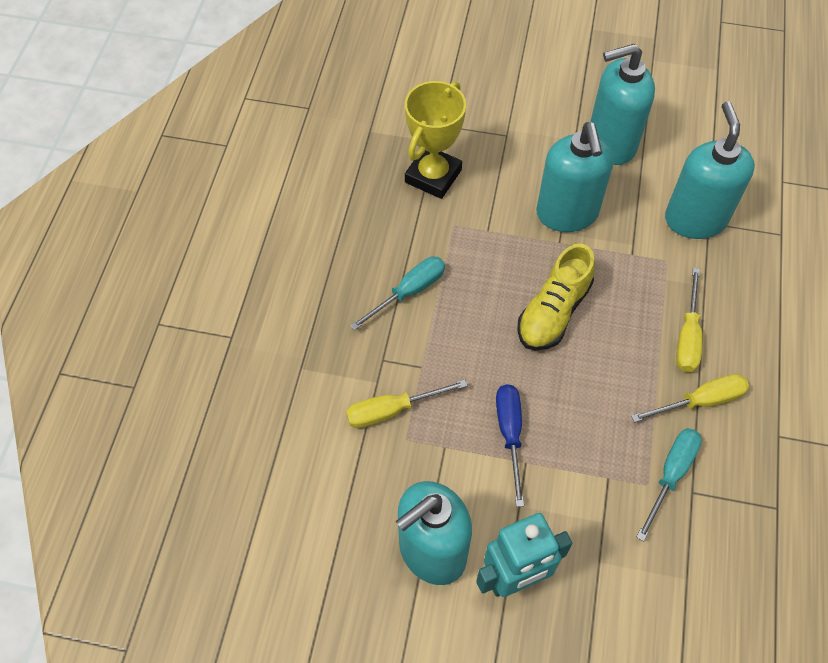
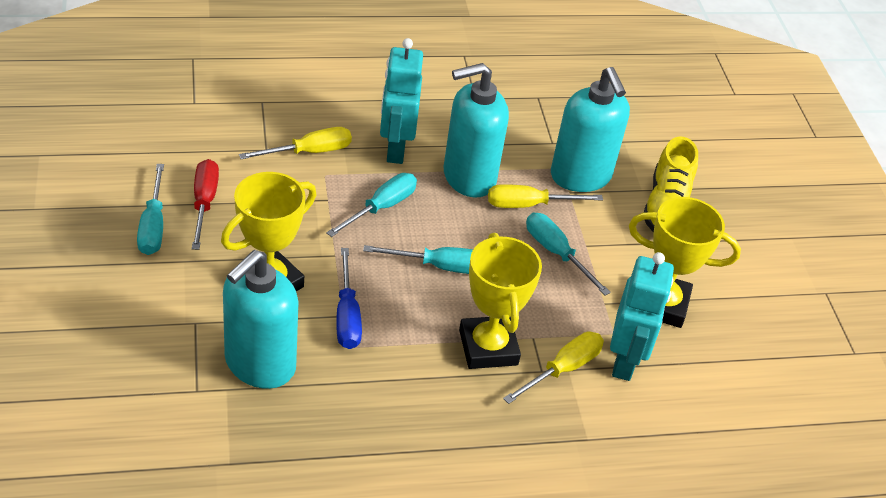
red screwdriver: 0 -> 1
turquoise robot: 1 -> 2
turquoise screwdriver: 2 -> 4
turquoise soap dispenser: 4 -> 3
yellow trophy: 1 -> 3

